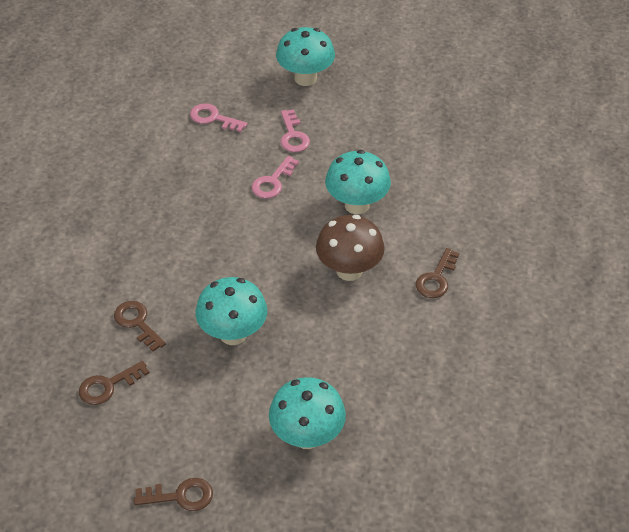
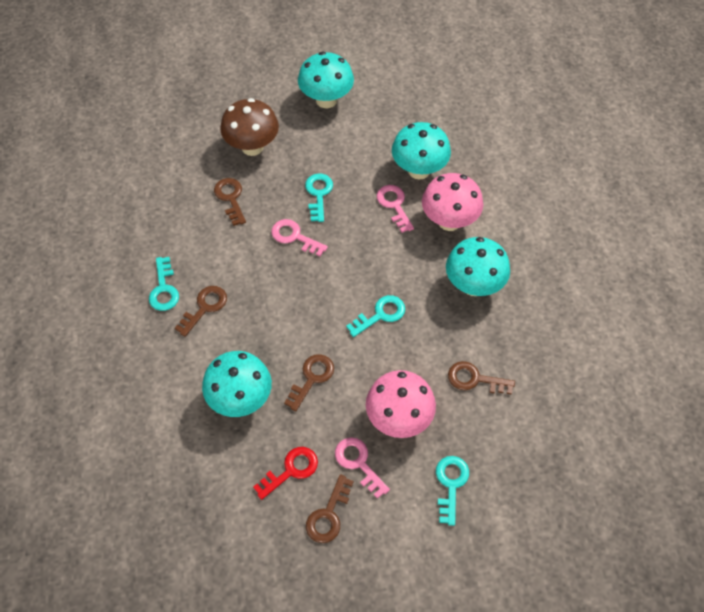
brown key: 4 -> 5
pink mushroom: 0 -> 2
red key: 0 -> 1
turquoise key: 0 -> 4

